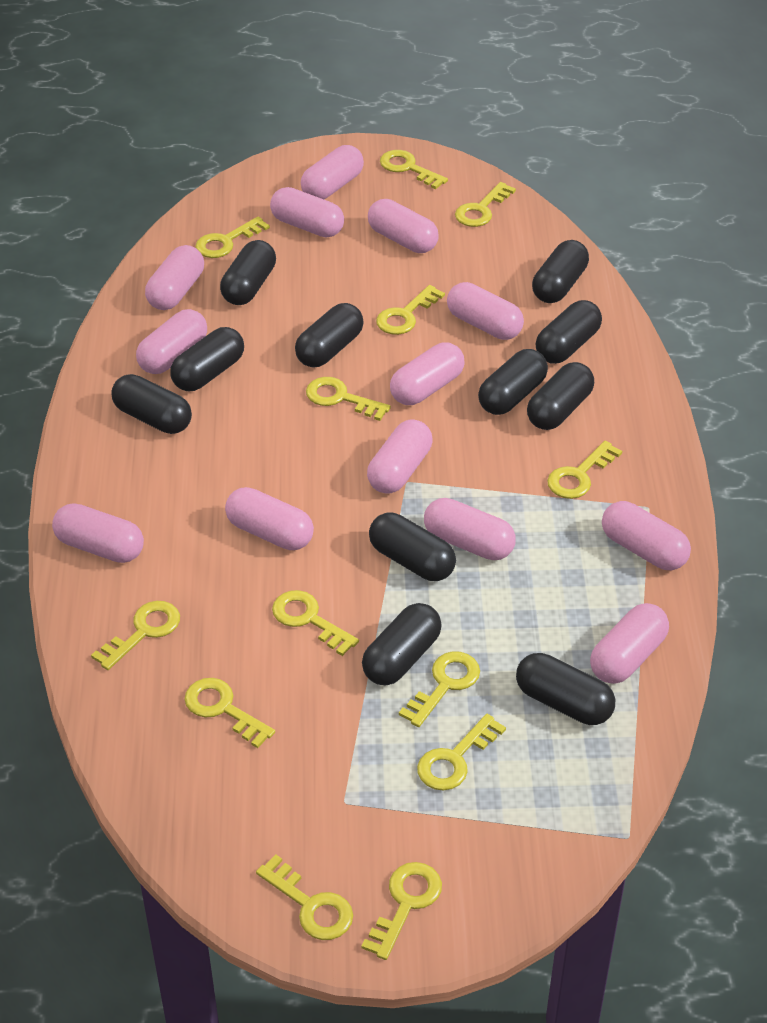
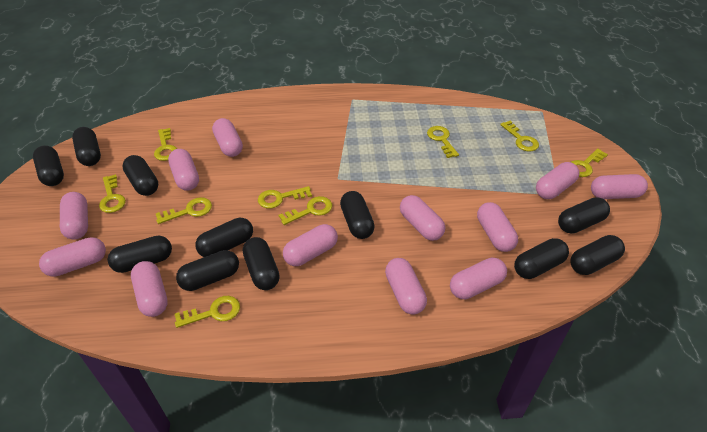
pink capsule: 13 -> 12
yellow key: 13 -> 9

